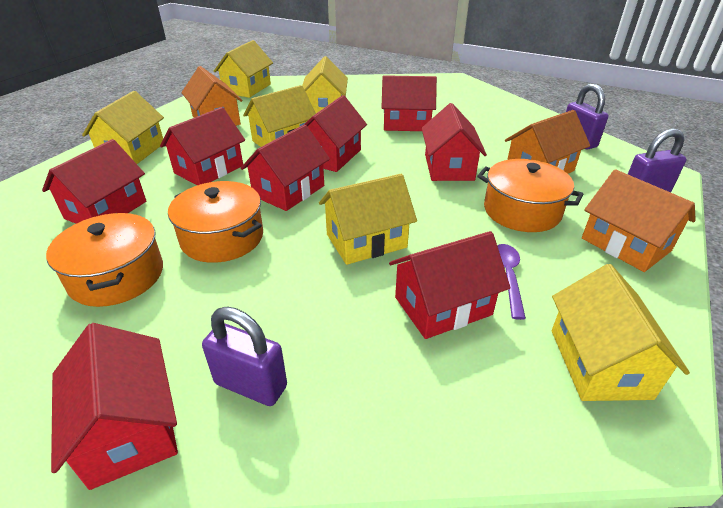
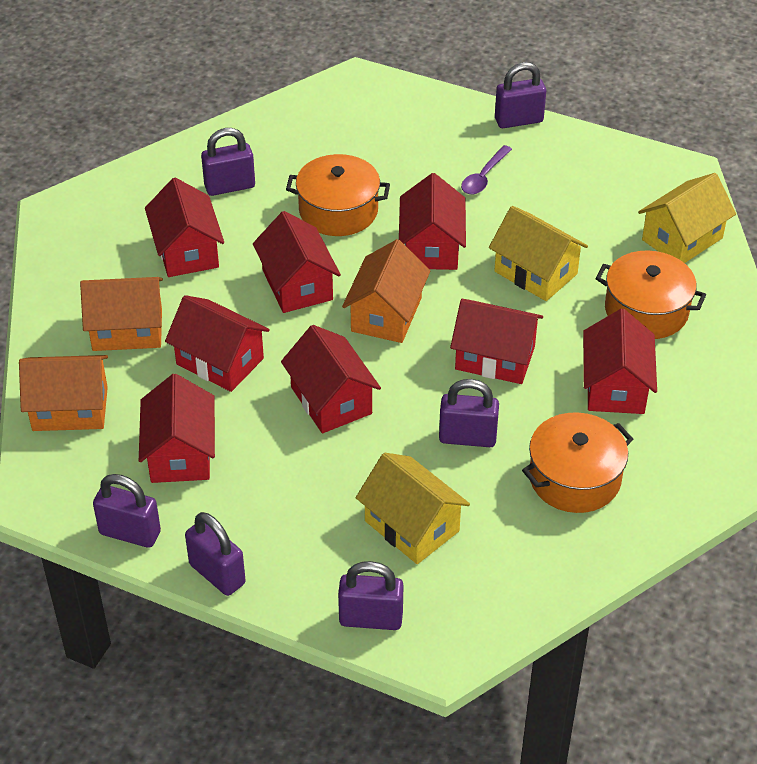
purple padlock: 3 -> 6
yellow house: 6 -> 3

